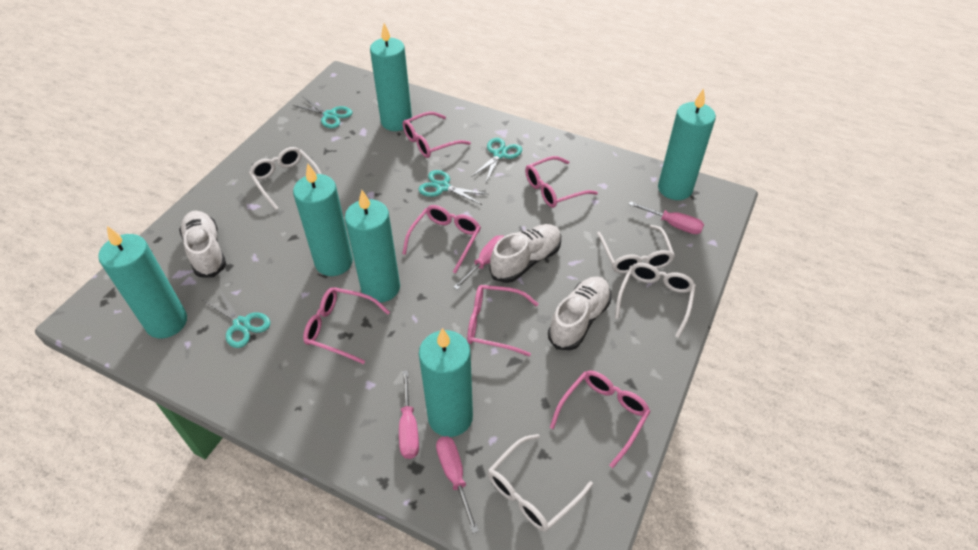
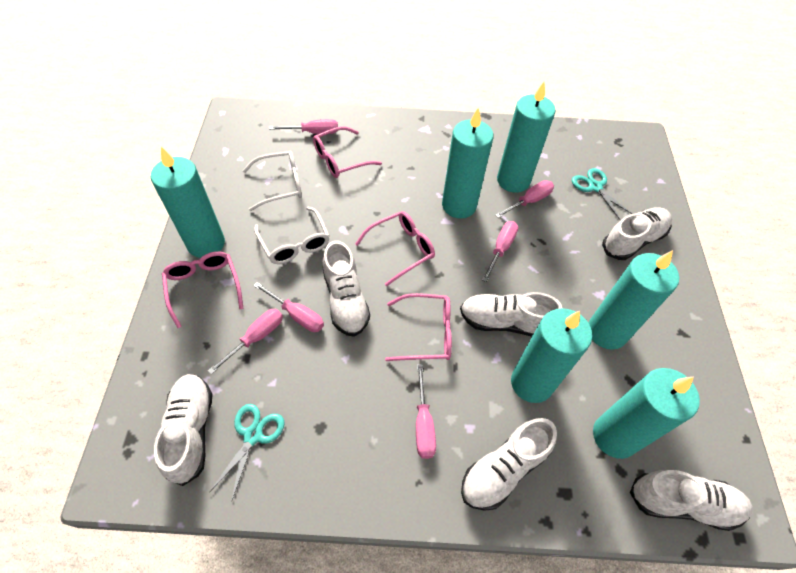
pink glasses: 6 -> 4
pink screwdriver: 4 -> 6
turquoise scissors: 4 -> 2
white glasses: 4 -> 2
white shoe: 3 -> 6

